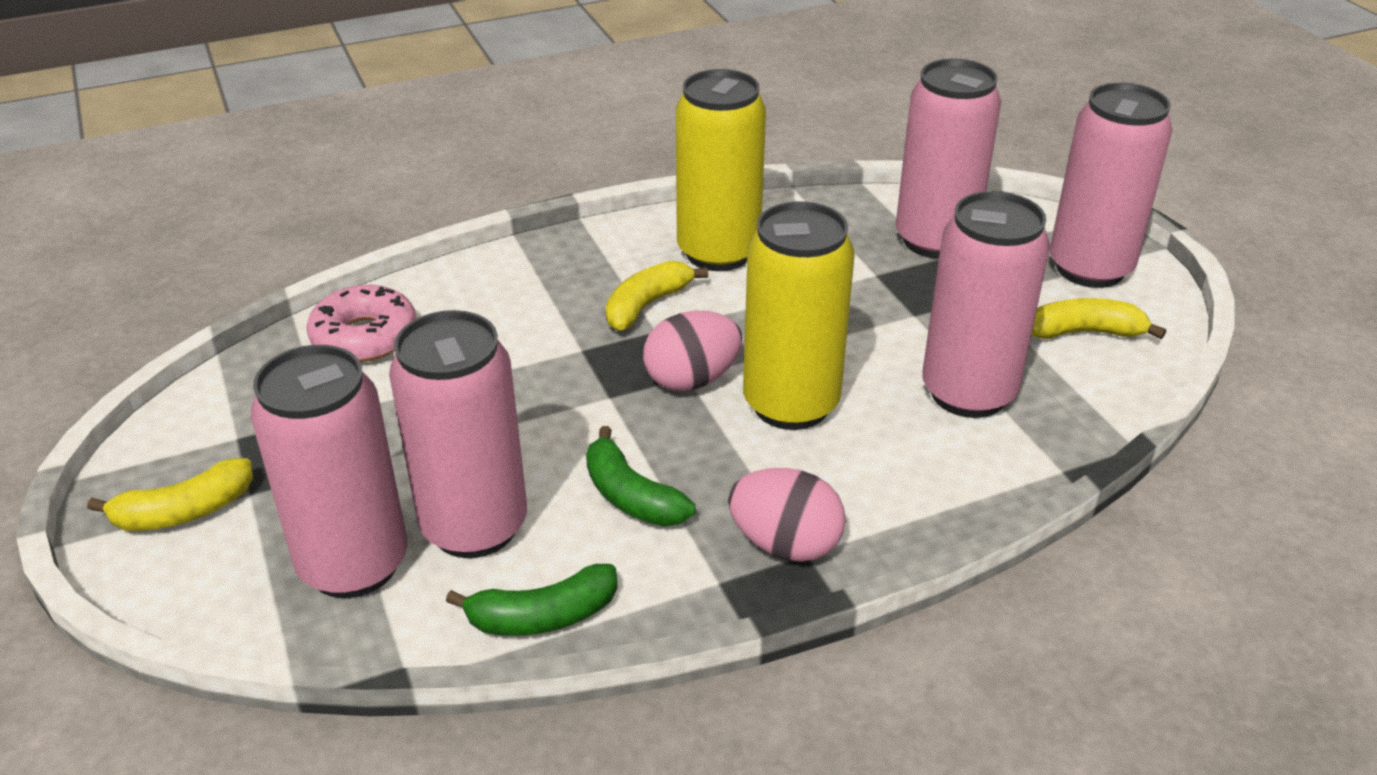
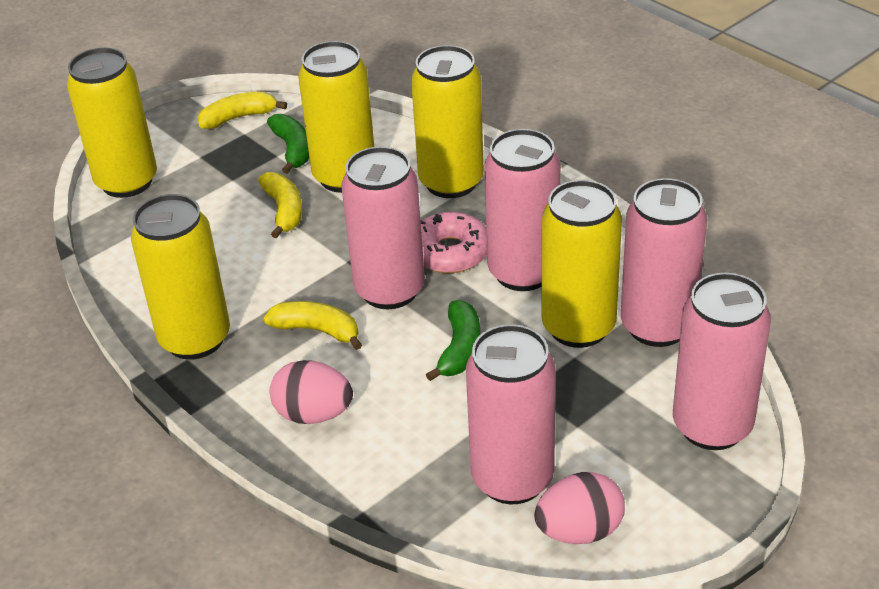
yellow can: 2 -> 5

